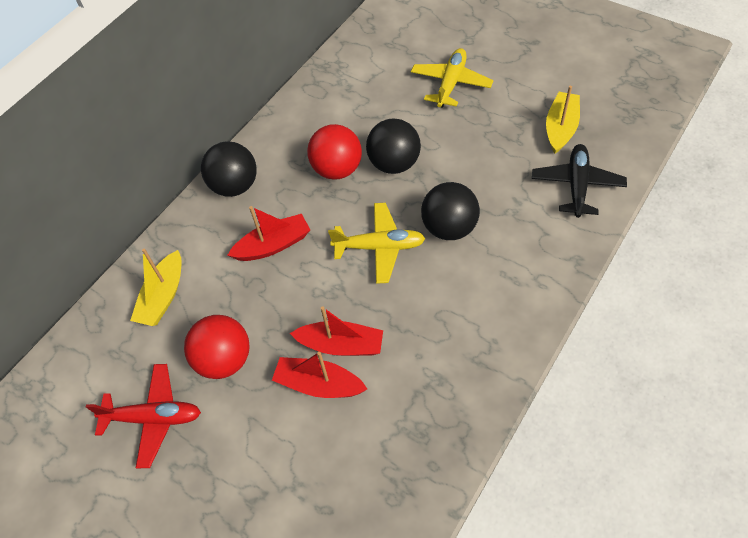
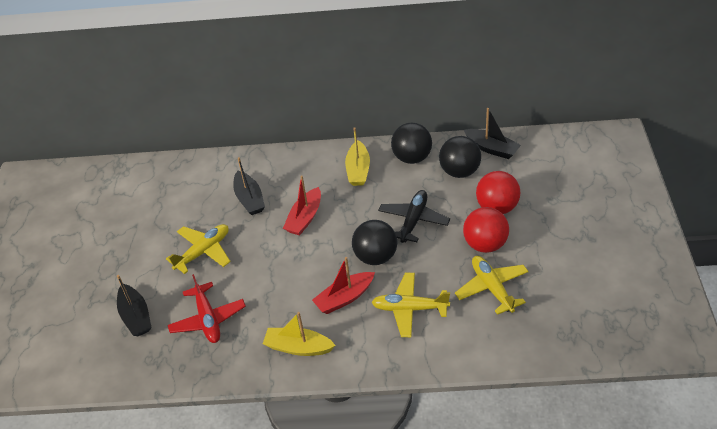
black boat: 0 -> 3
red boat: 3 -> 2
yellow plane: 2 -> 3

